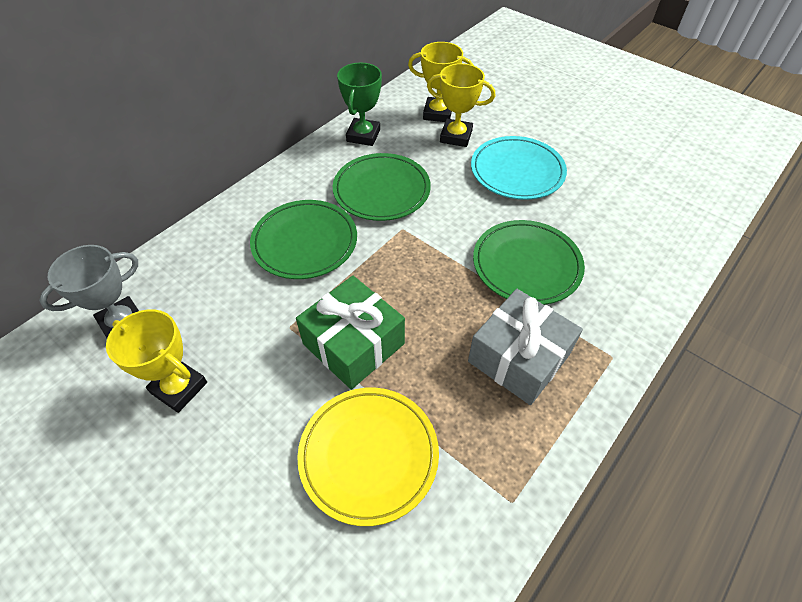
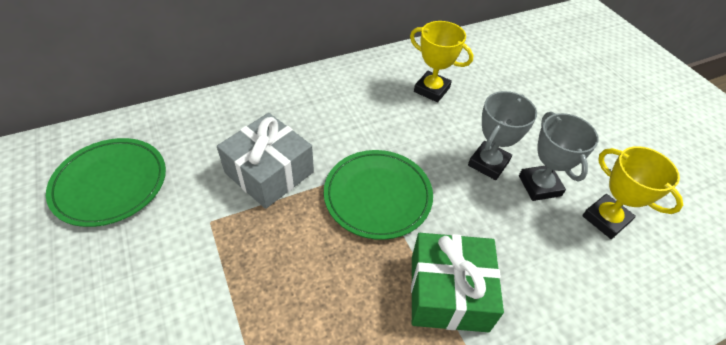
green plate: 3 -> 2
green trophy: 1 -> 0
grey trophy: 1 -> 2
turquoise plate: 1 -> 0
yellow plate: 1 -> 0
yellow trophy: 3 -> 2

